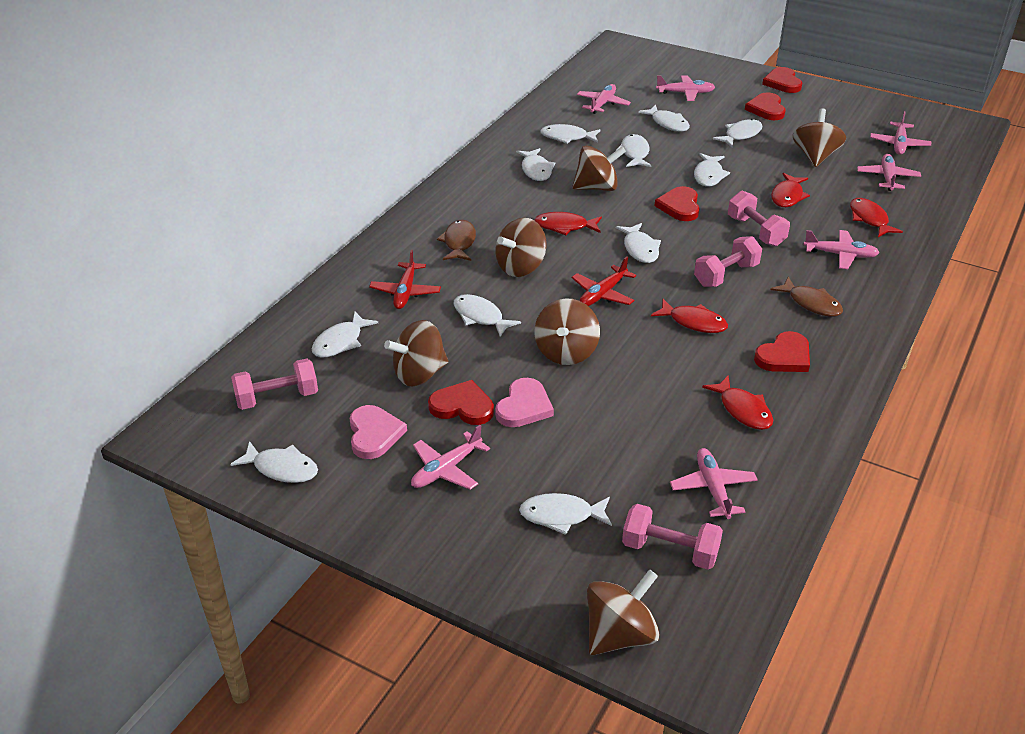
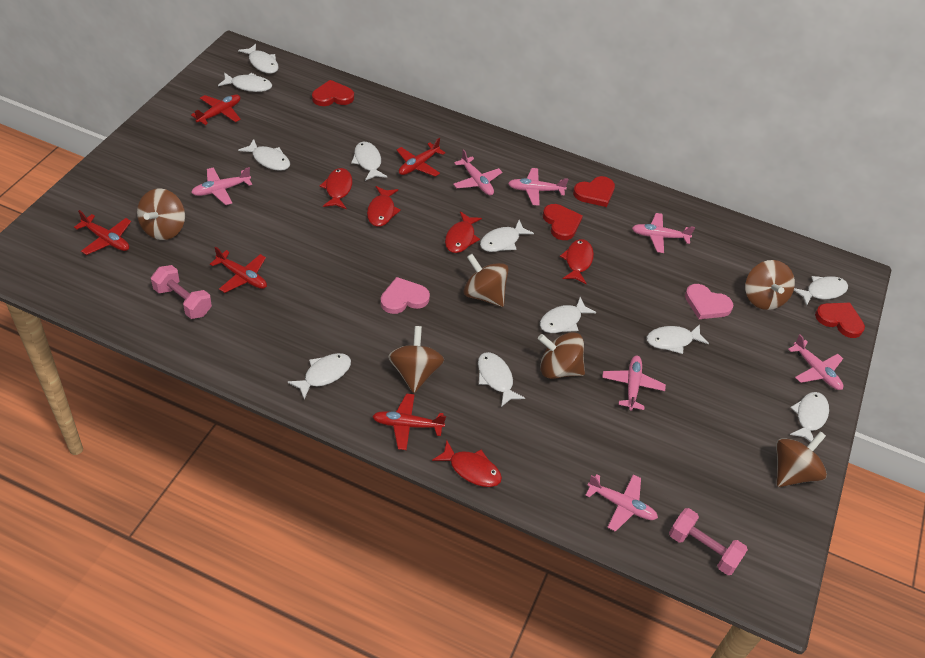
brown fish: 2 -> 0
pink dumbbell: 4 -> 2
red heart: 5 -> 4
red plane: 2 -> 5

